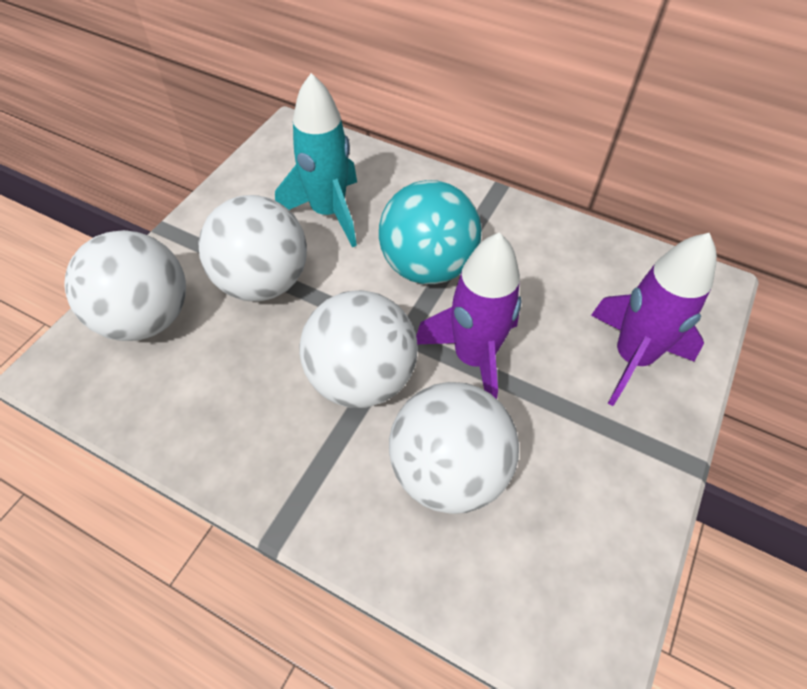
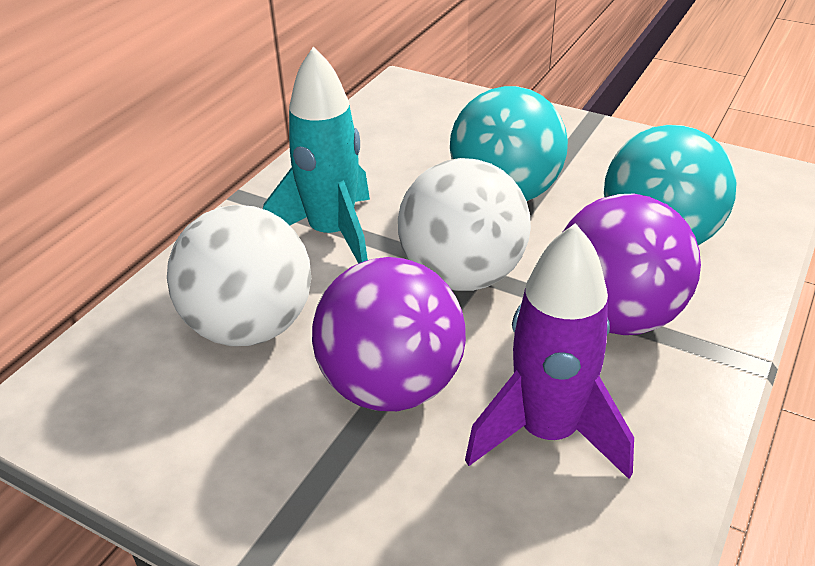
purple ball: 0 -> 2
purple rocket: 2 -> 1
turquoise ball: 1 -> 2
white ball: 4 -> 2

